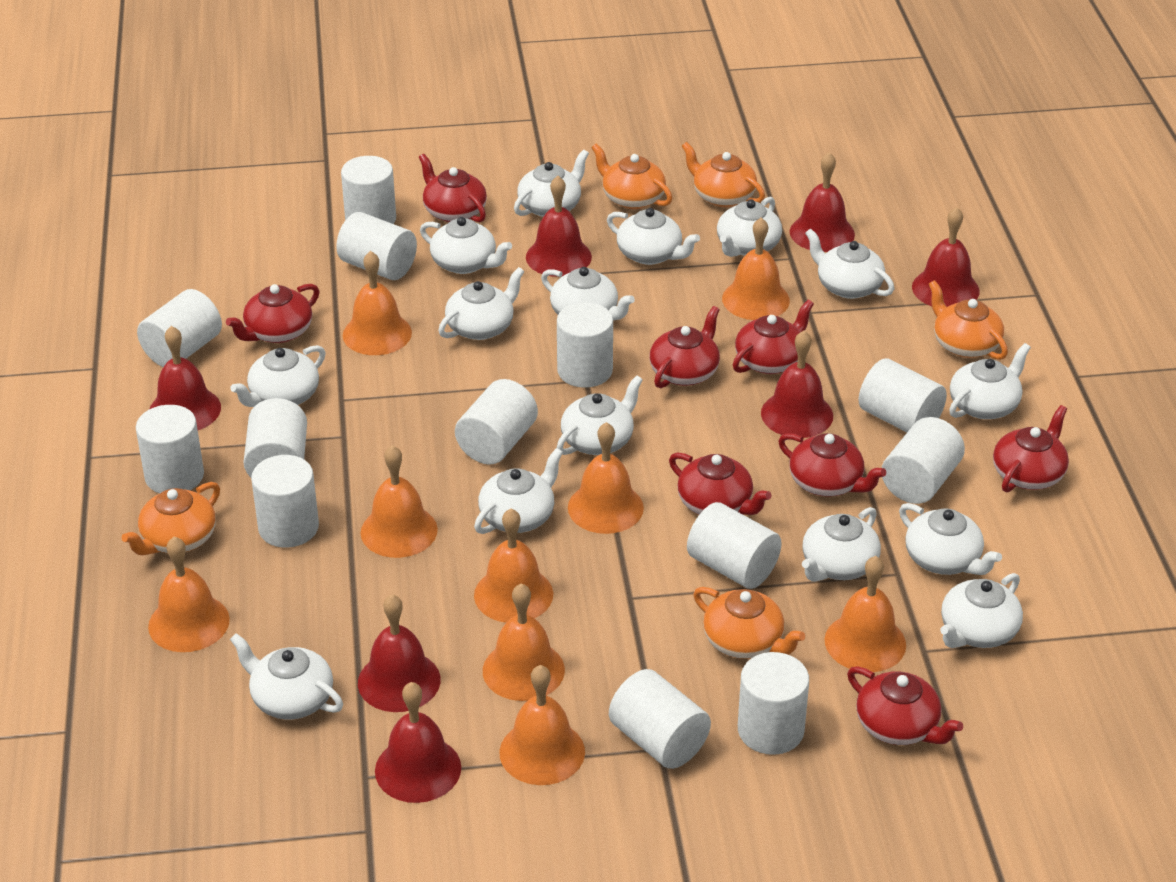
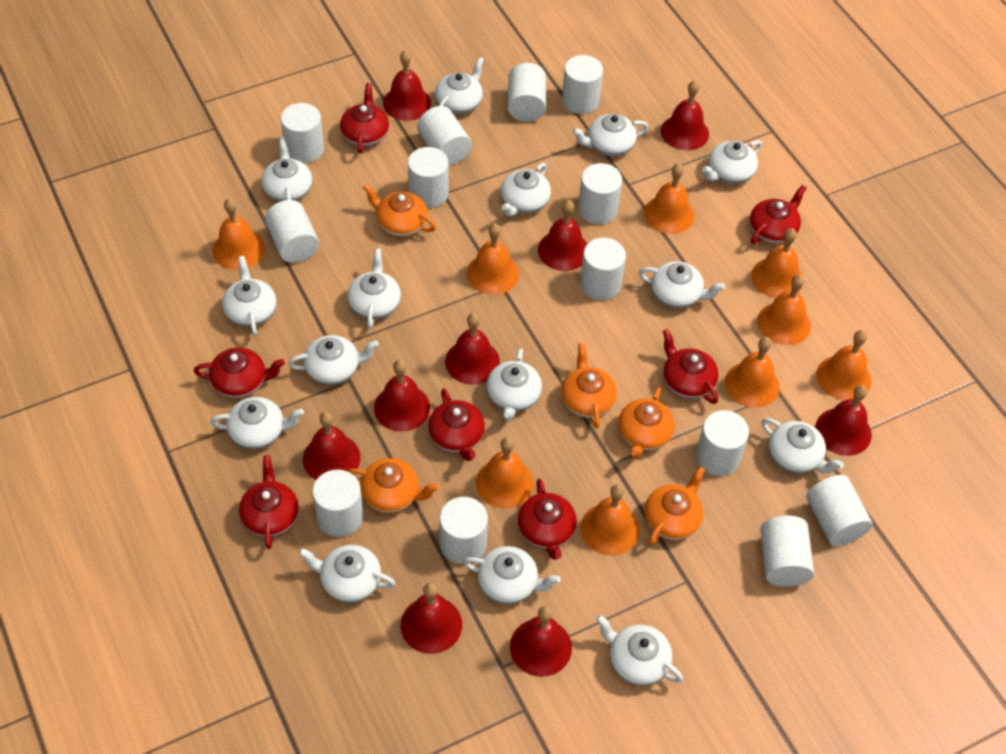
red bell: 7 -> 9
red teapot: 8 -> 7

